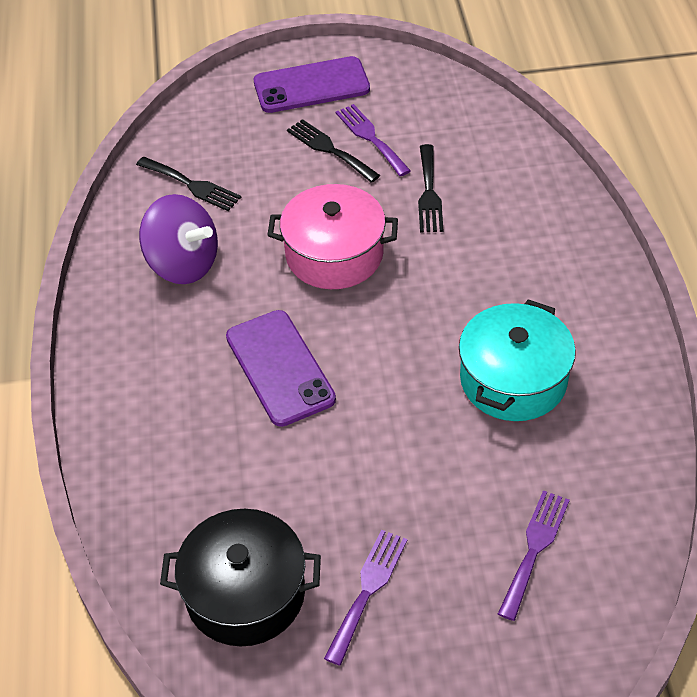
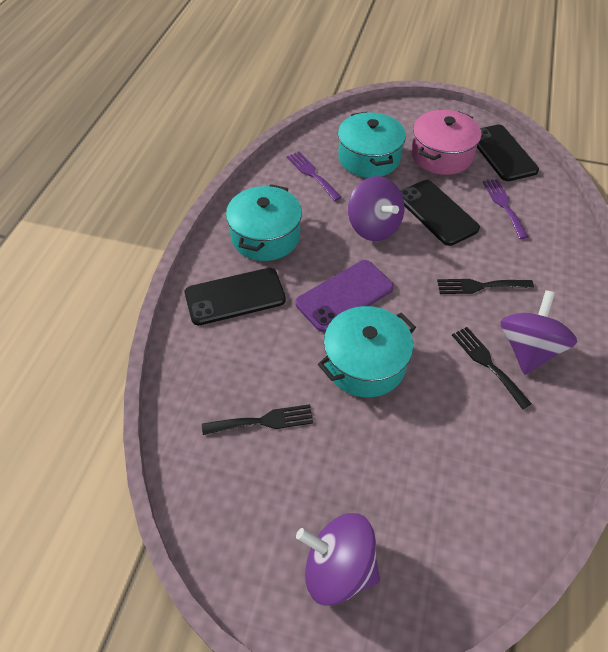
black phone: 0 -> 3
black pot: 1 -> 0
purple fork: 3 -> 2
purple phone: 2 -> 1
purple spinning top: 1 -> 3
turquoise pot: 1 -> 3

